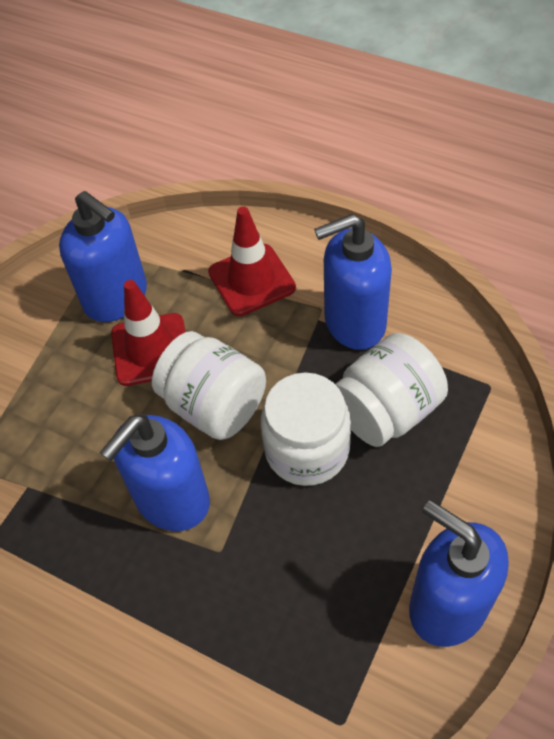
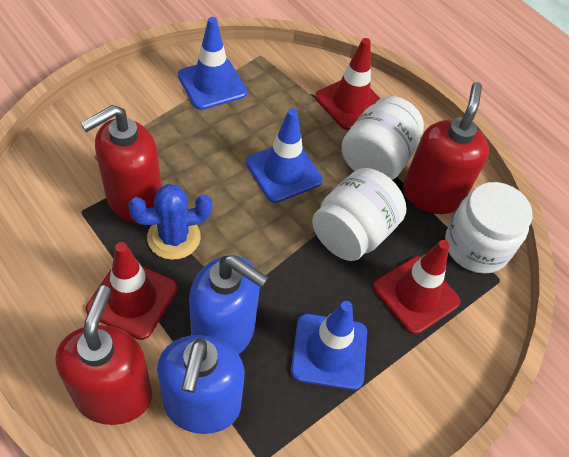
blue cactus: 0 -> 1
blue soap dispenser: 4 -> 2
blue traffic cone: 0 -> 3
red soap dispenser: 0 -> 3
red traffic cone: 2 -> 3

